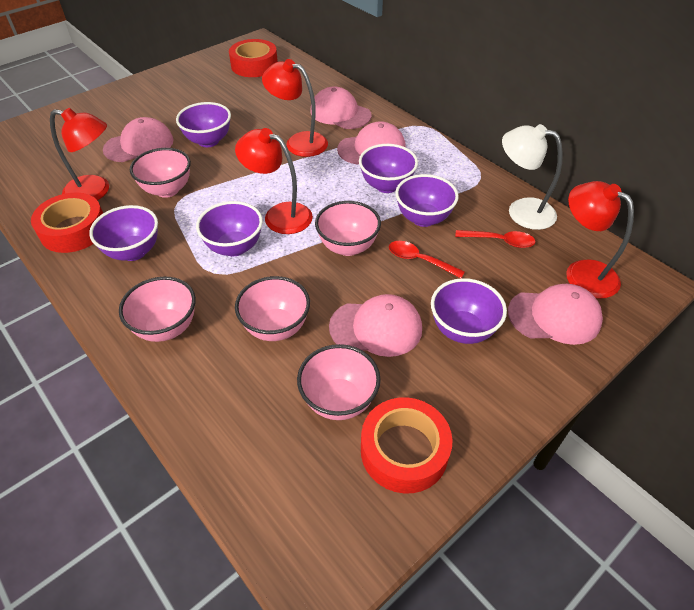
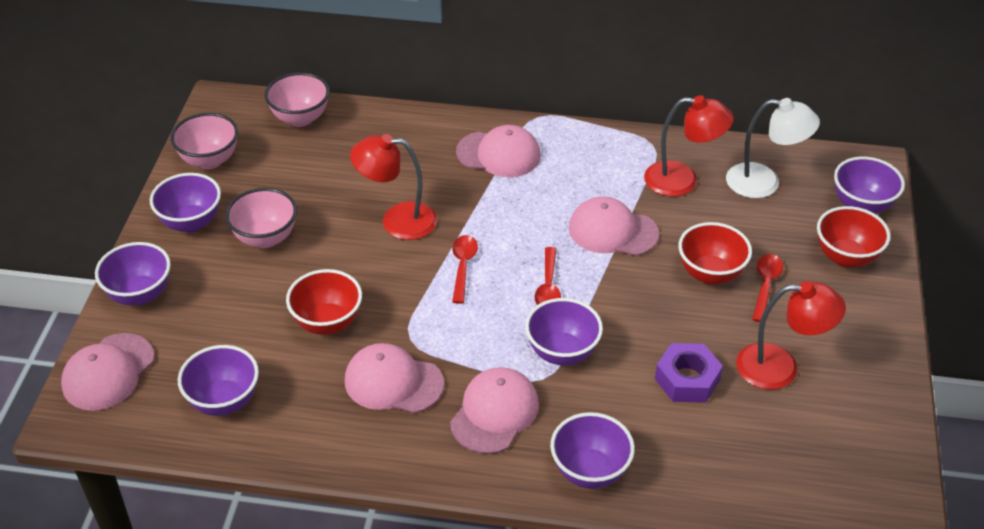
pink bowl: 5 -> 3
purple nut: 0 -> 1
red bowl: 0 -> 3
red lamp: 4 -> 3
red spoon: 2 -> 3
red tape: 3 -> 0

